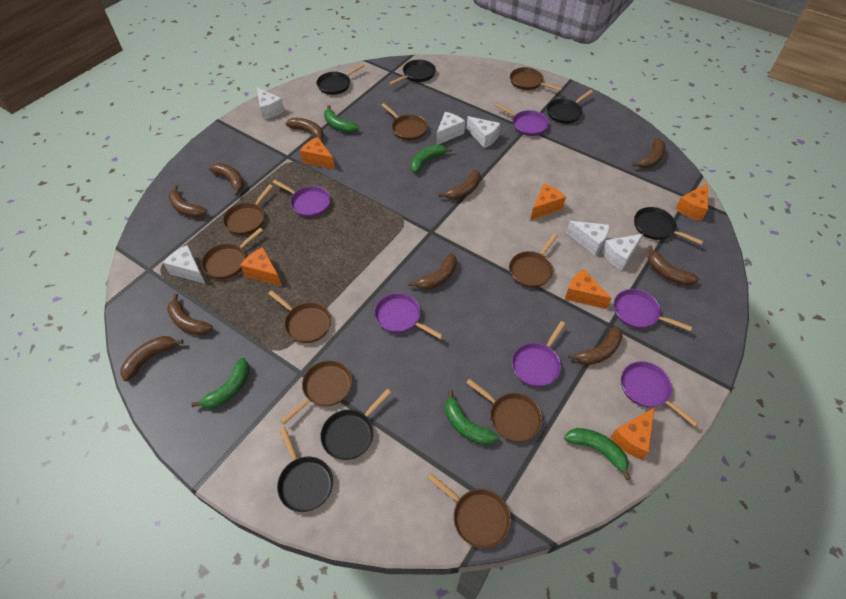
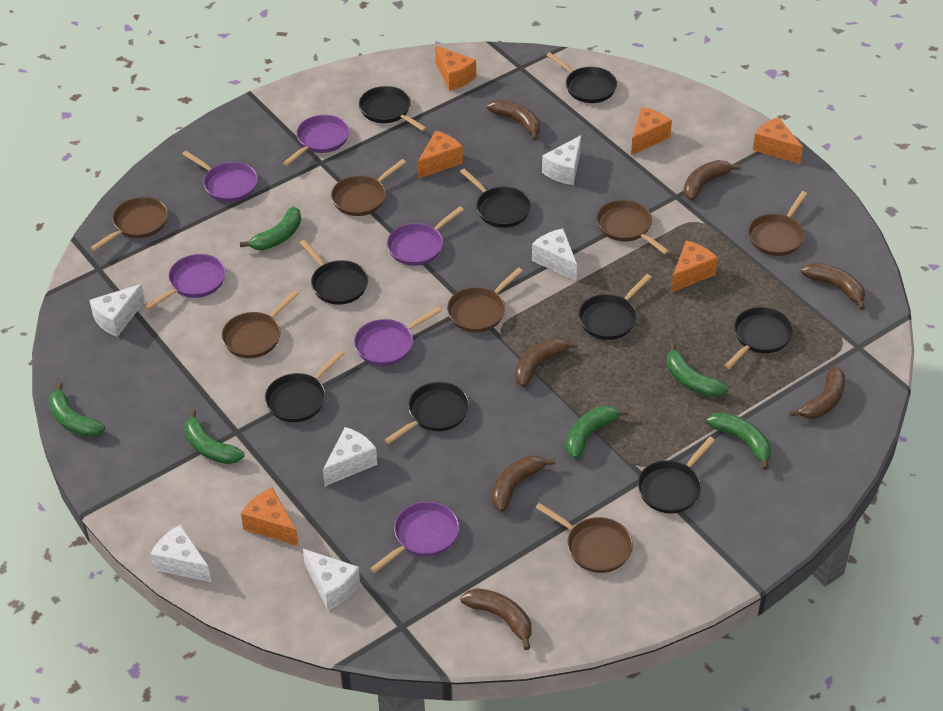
black pan: 6 -> 9
brown banana: 10 -> 7
brown pan: 9 -> 7
green banana: 5 -> 6

